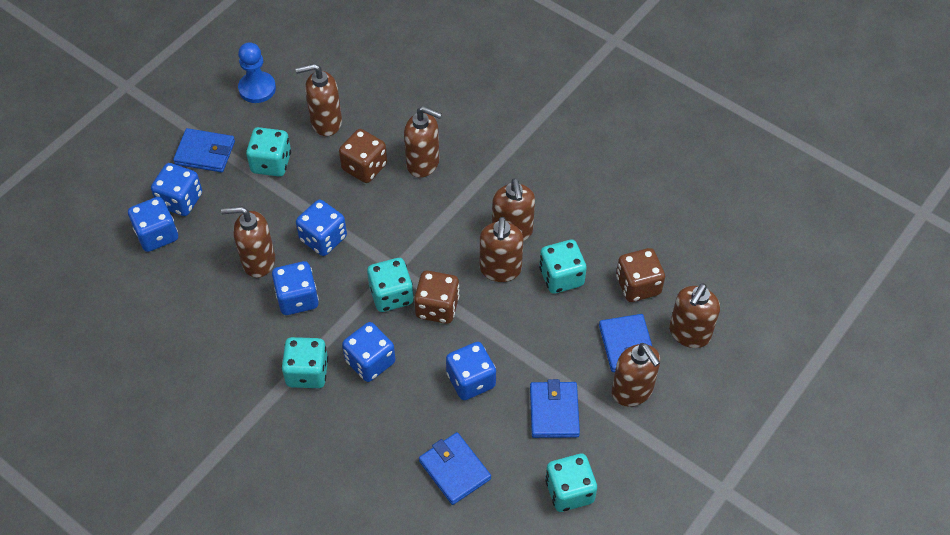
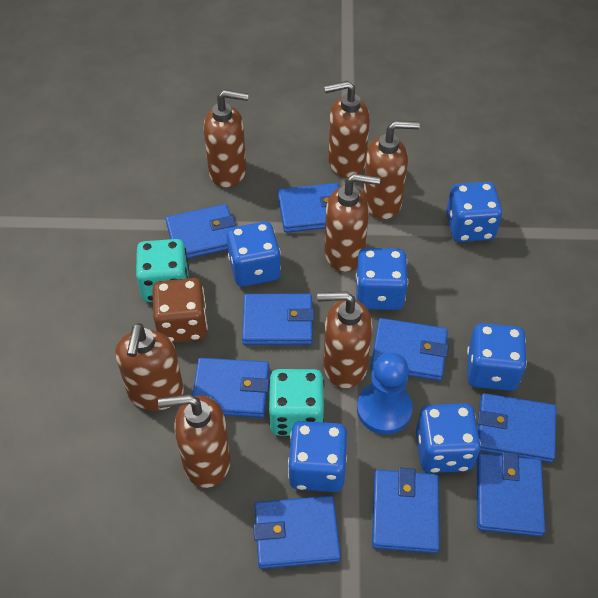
blue wallet: 4 -> 9
brown dice: 3 -> 1
turquoise dice: 5 -> 2

